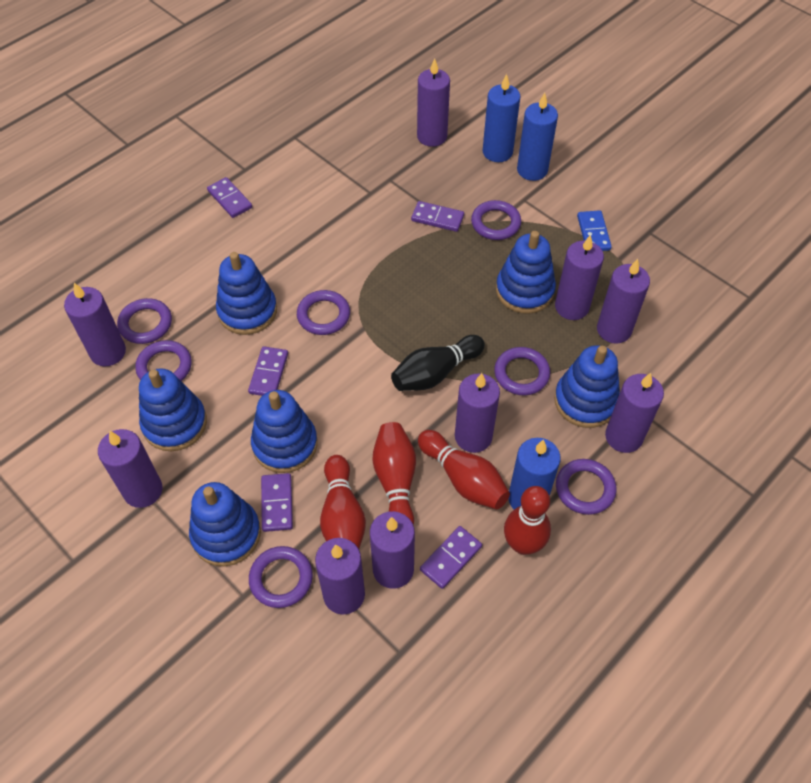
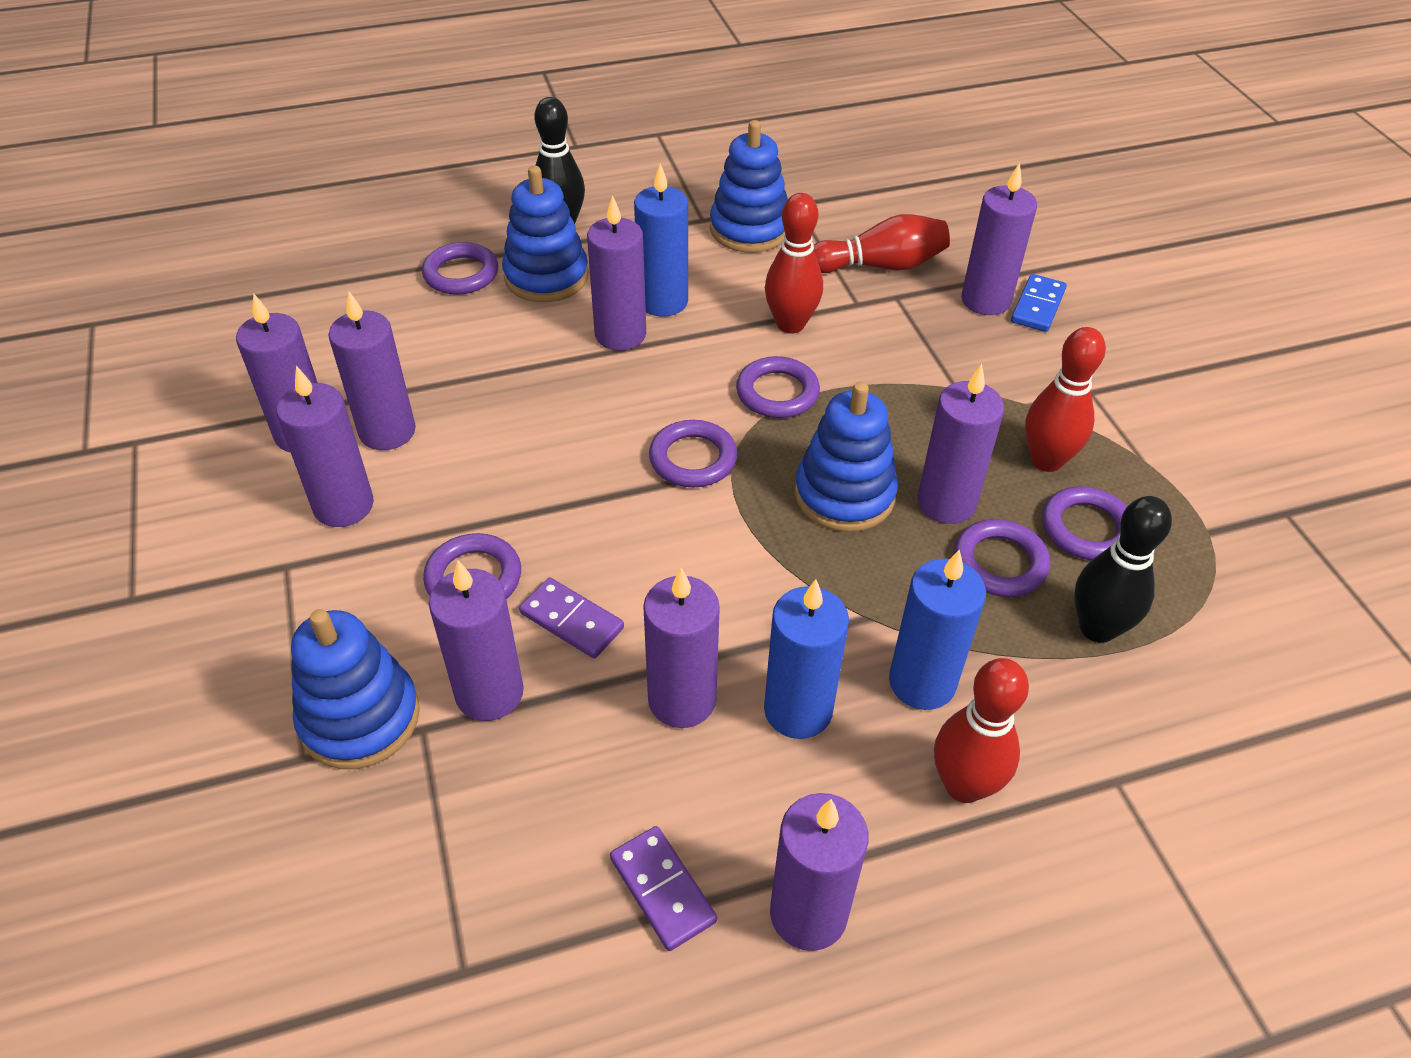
black bowling pin: 1 -> 2
blue stacking toy: 6 -> 4
purple domino: 5 -> 2
purple ring: 7 -> 6

